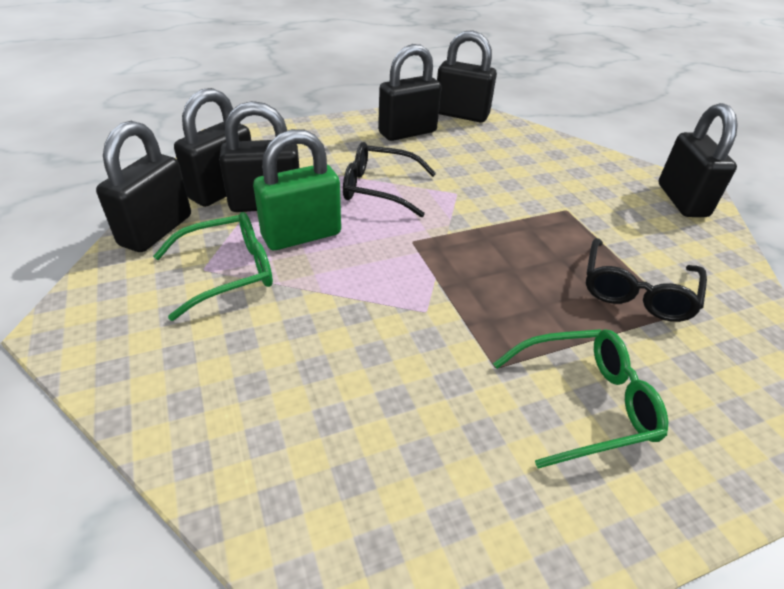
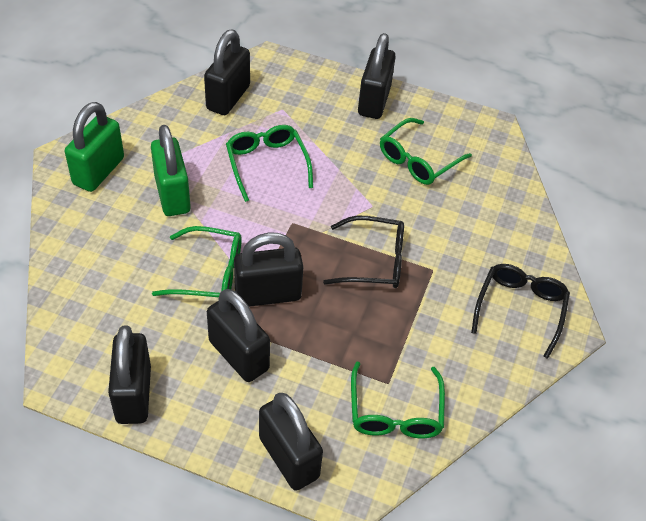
green glasses: 2 -> 4
green padlock: 1 -> 2

